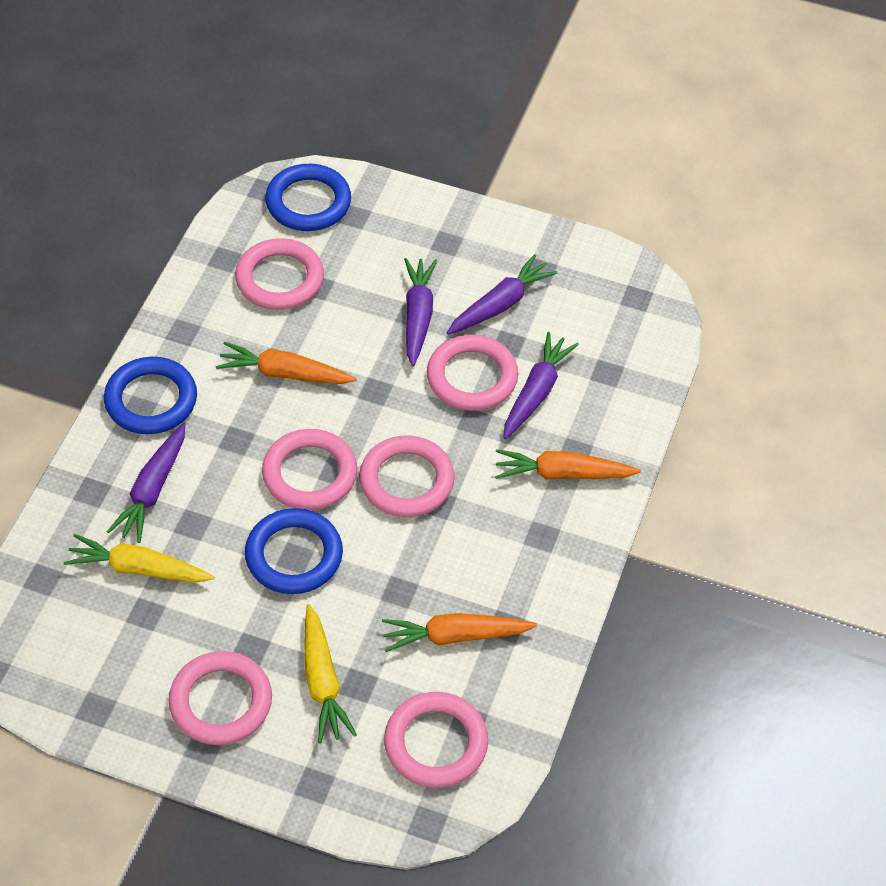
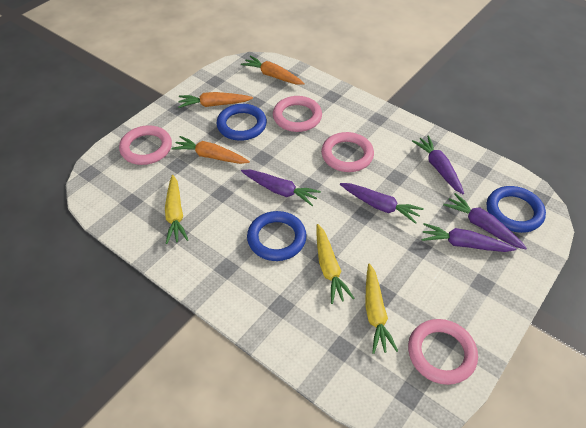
pink ring: 6 -> 4
purple carrot: 4 -> 5
yellow carrot: 2 -> 3

